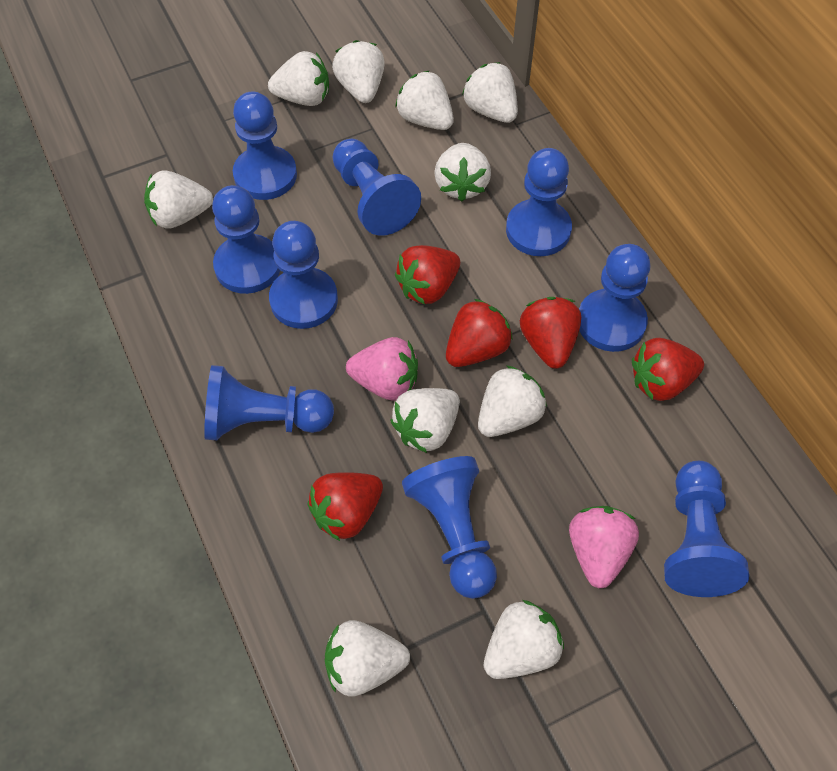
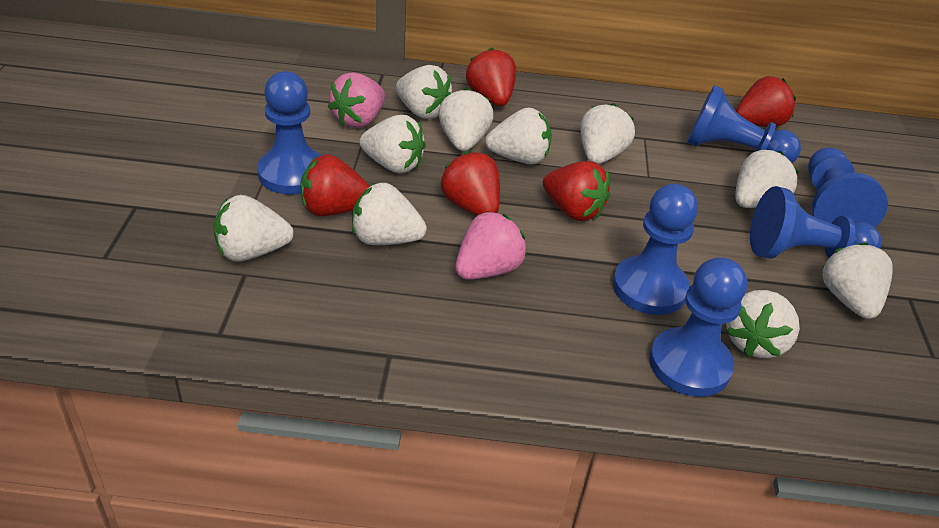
blue pawn: 9 -> 6

